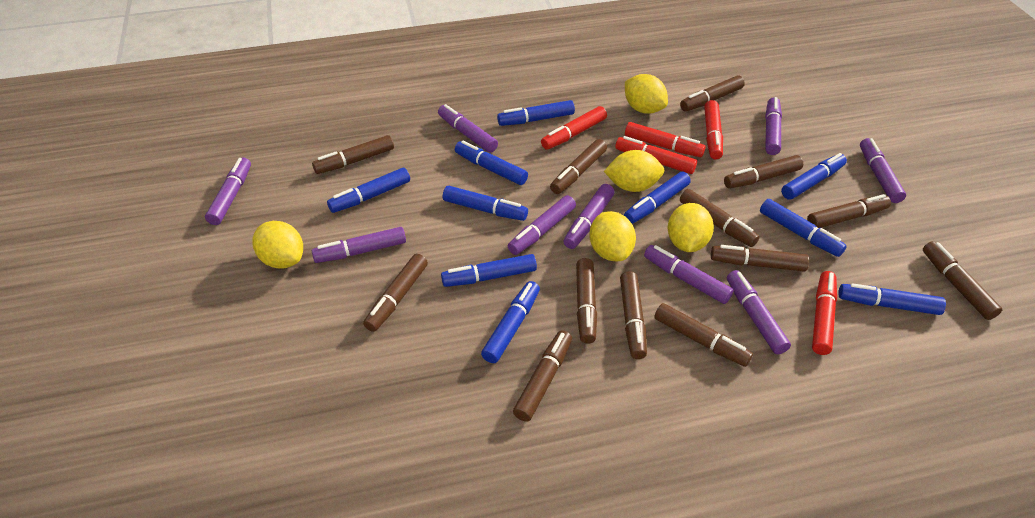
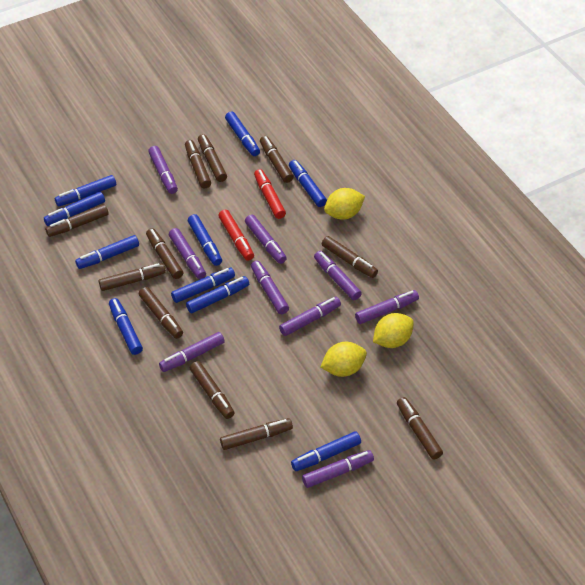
brown marker: 13 -> 11
red marker: 5 -> 2
yellow lemon: 5 -> 3

